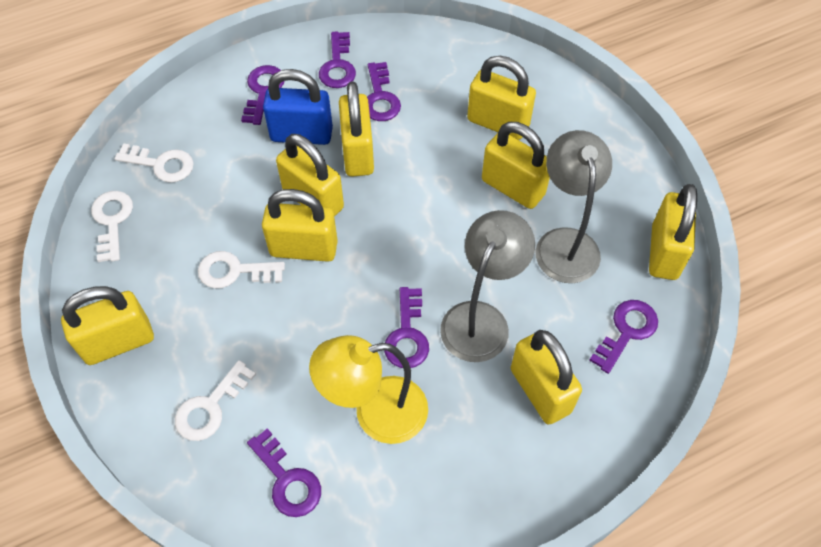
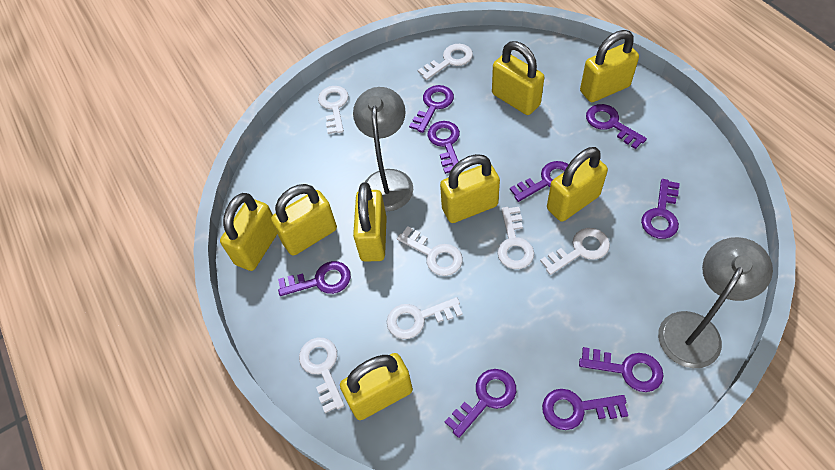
blue padlock: 1 -> 0
purple key: 6 -> 9
white key: 4 -> 7
yellow lamp: 1 -> 0

